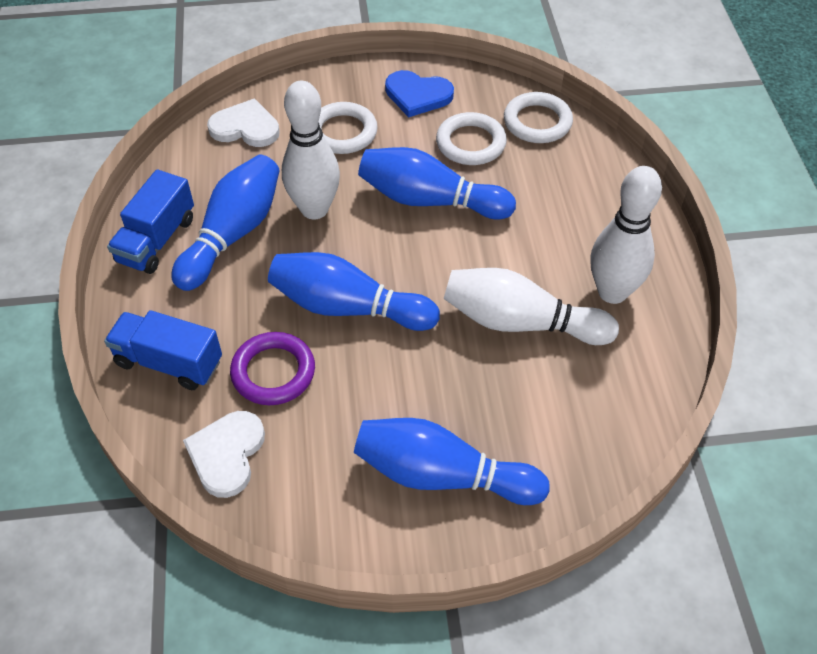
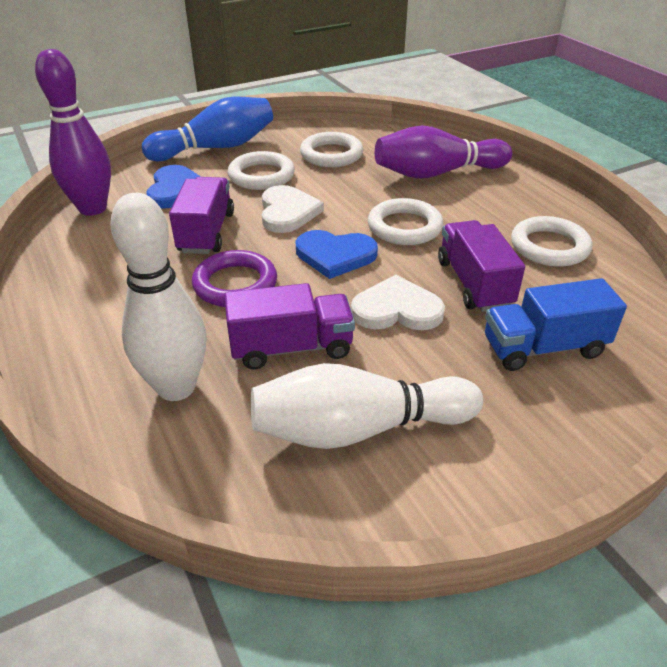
blue bowling pin: 4 -> 1
blue heart: 1 -> 2
blue truck: 2 -> 1
purple bowling pin: 0 -> 2
purple truck: 0 -> 3
white bowling pin: 3 -> 2
white ring: 3 -> 4

